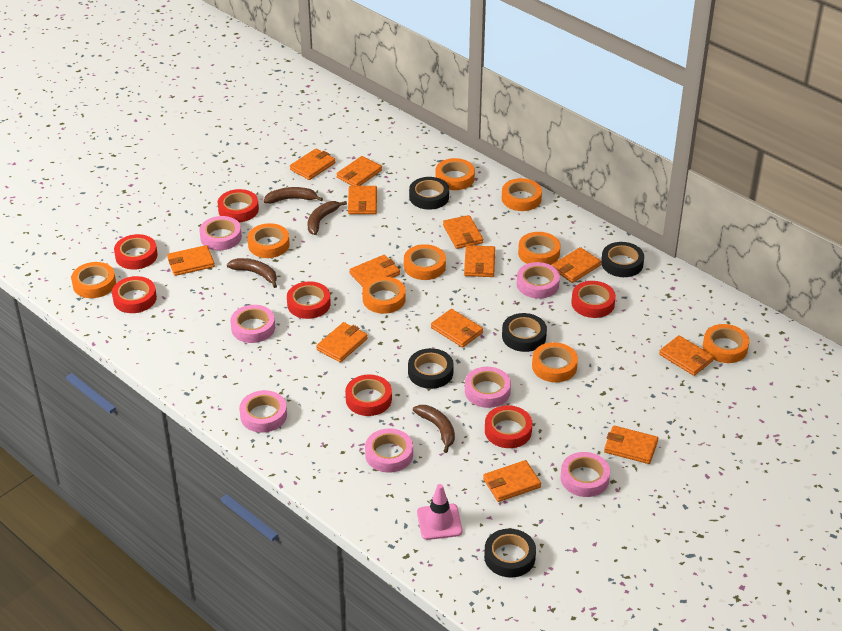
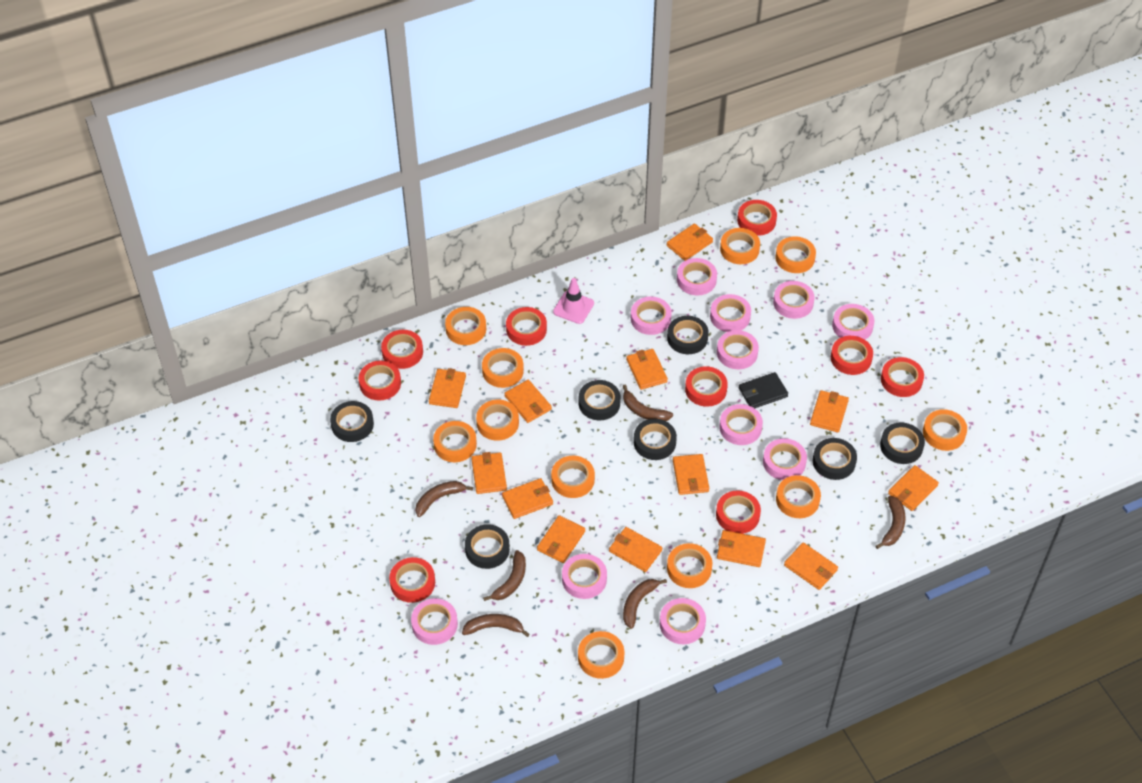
black tape: 5 -> 7
black wallet: 0 -> 1
brown banana: 4 -> 6
orange tape: 9 -> 11
pink tape: 7 -> 11
red tape: 7 -> 9

